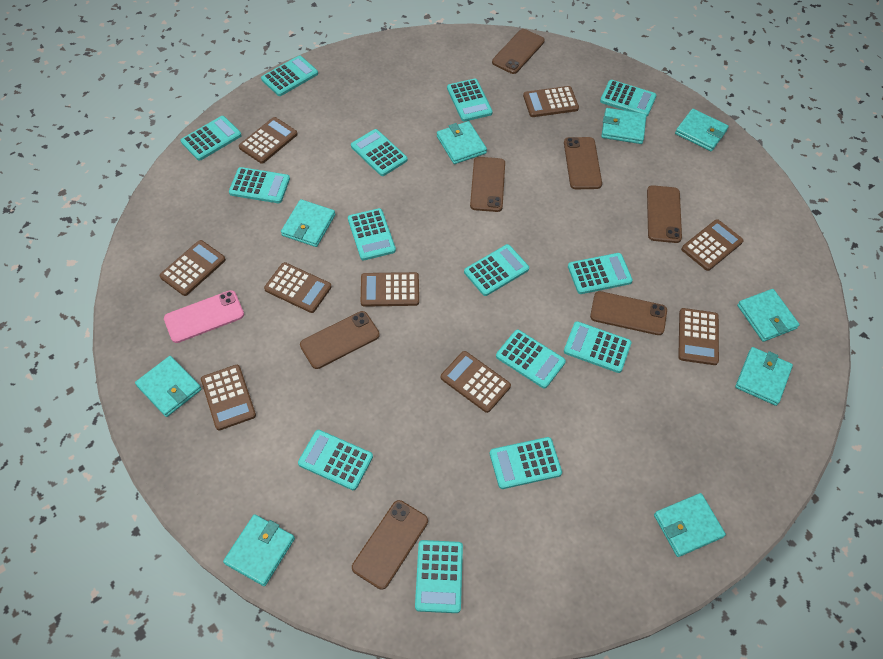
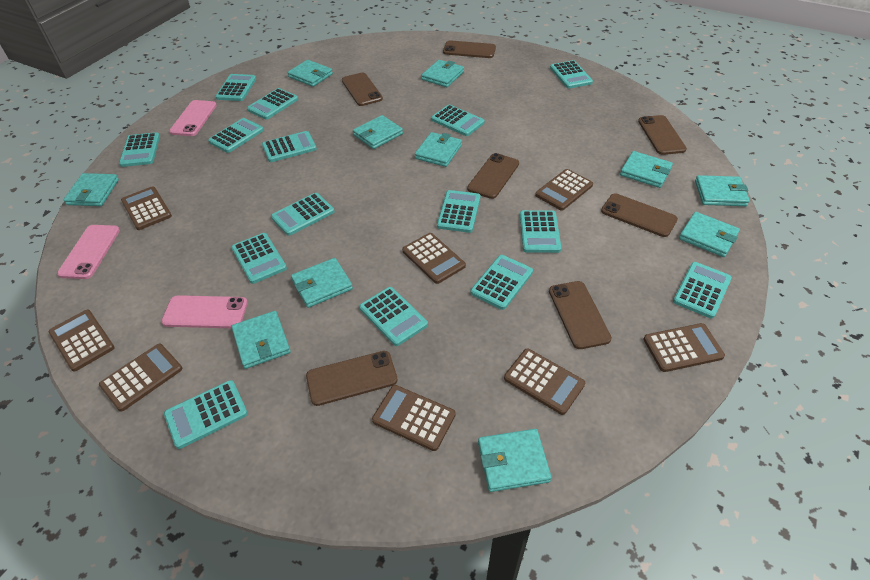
brown calculator: 9 -> 8
pink phone: 1 -> 3
turquoise calculator: 14 -> 15
turquoise wallet: 9 -> 11

